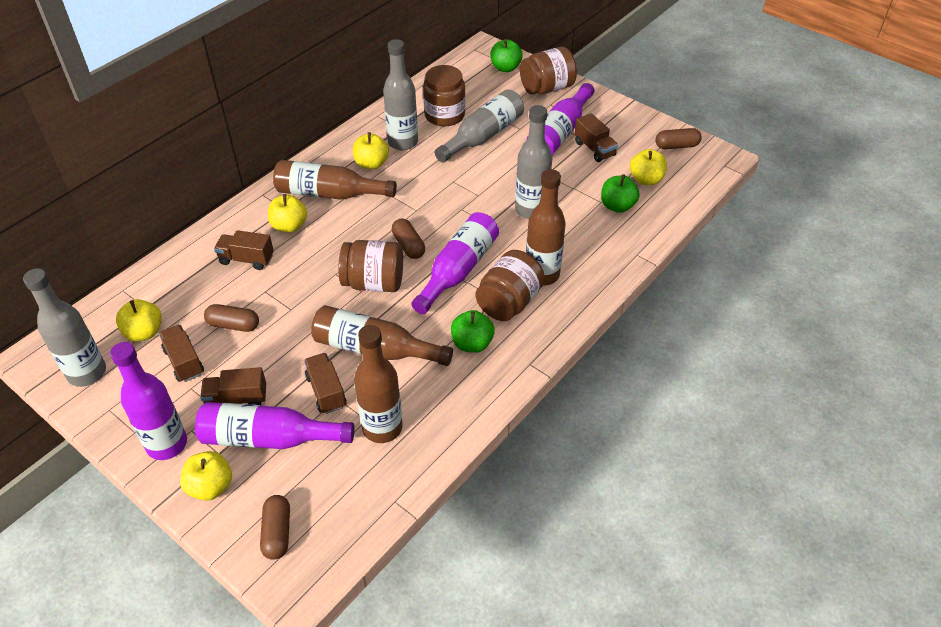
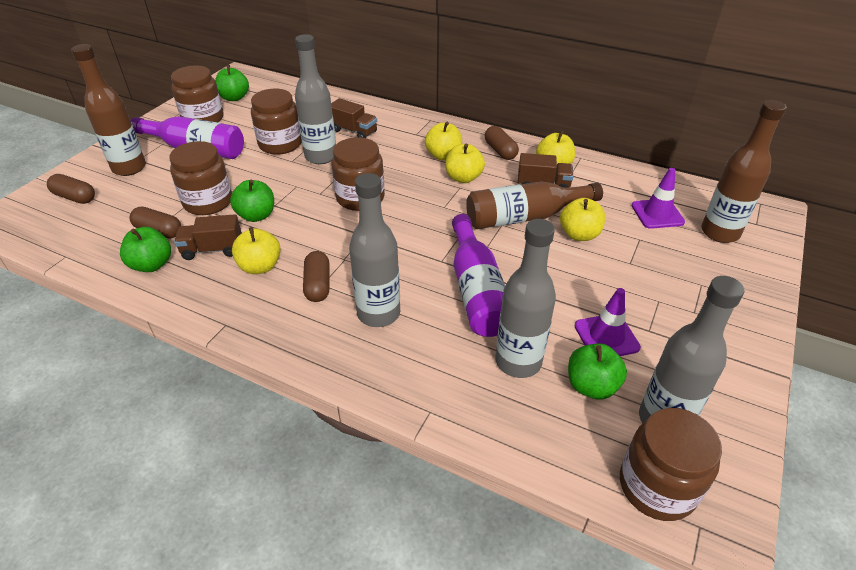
brown bottle: 4 -> 3
brown jar: 4 -> 5
brown truck: 5 -> 3
green apple: 3 -> 4
purple bottle: 4 -> 2
purple traffic cone: 0 -> 2

